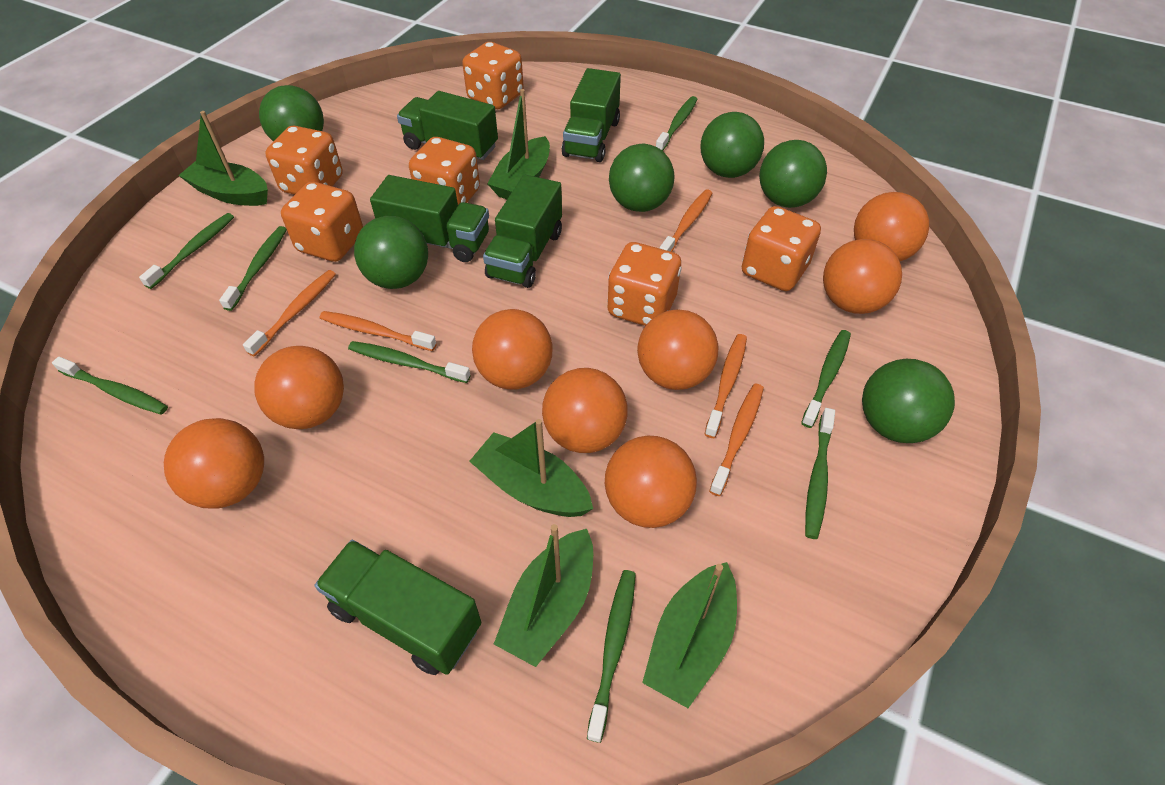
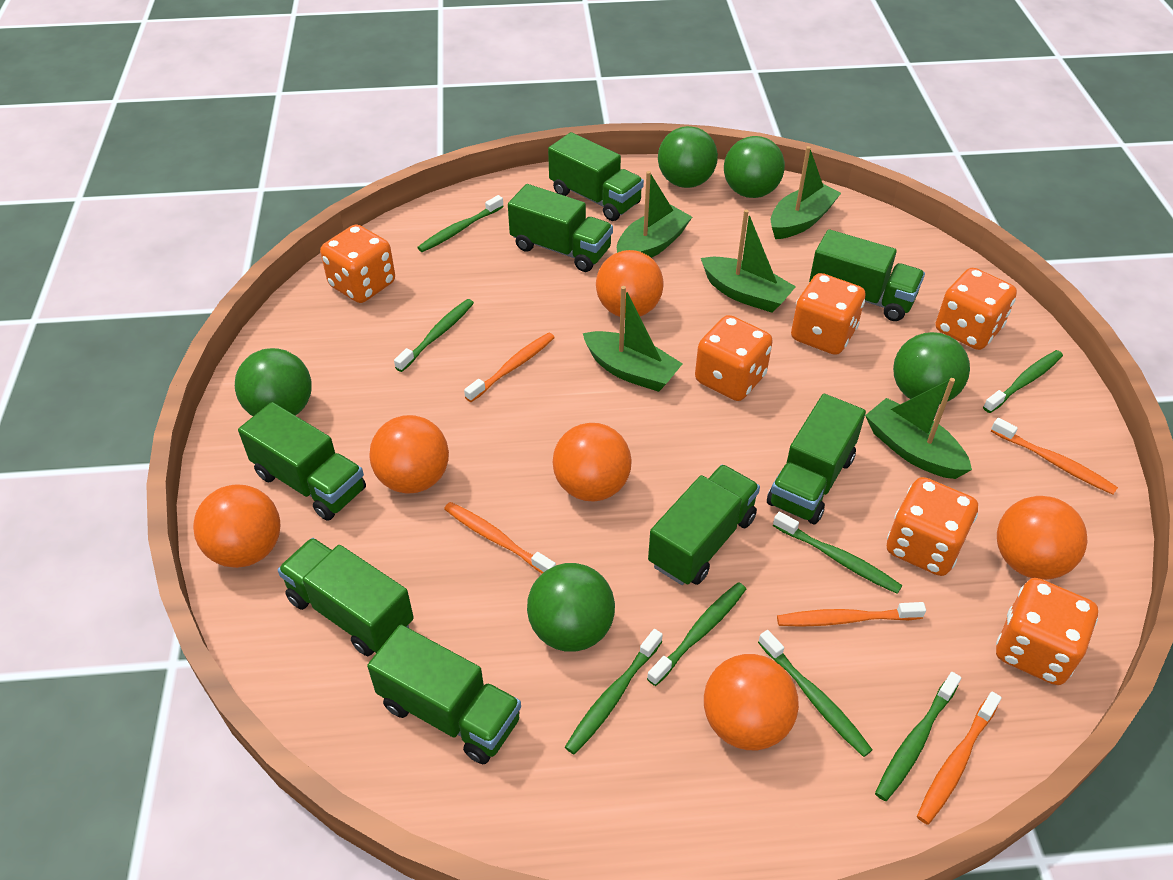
green ball: 6 -> 5
green truck: 5 -> 8
orange ball: 8 -> 6

